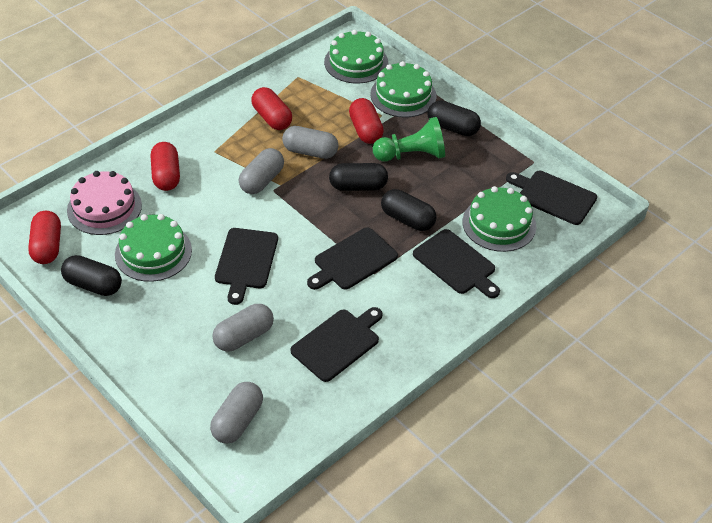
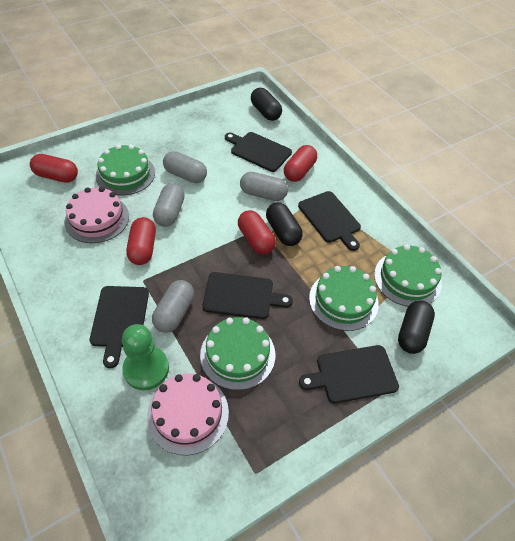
black capsule: 4 -> 3
pink cake: 1 -> 2

